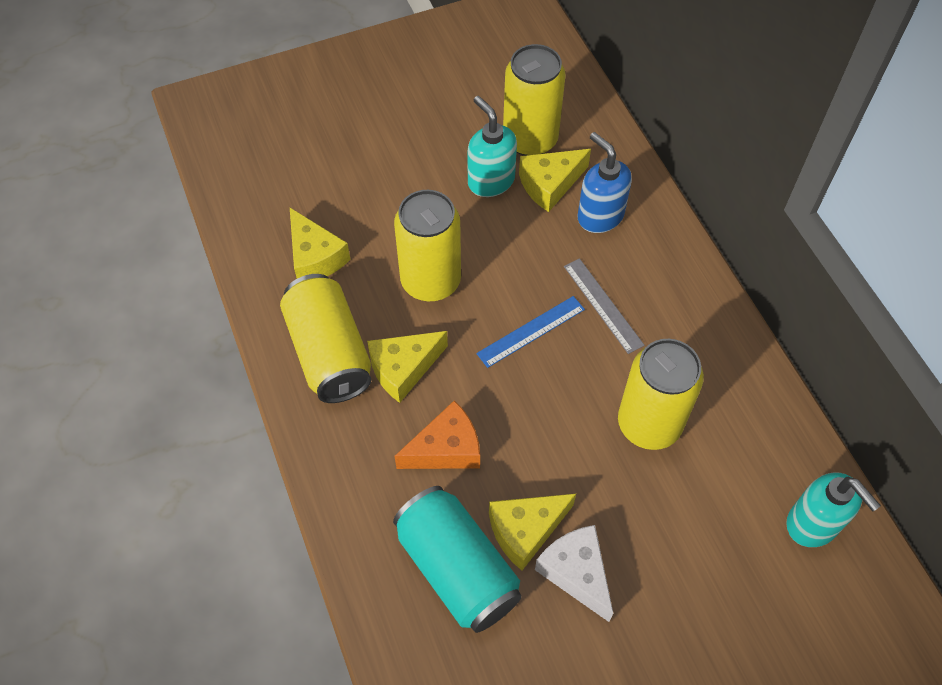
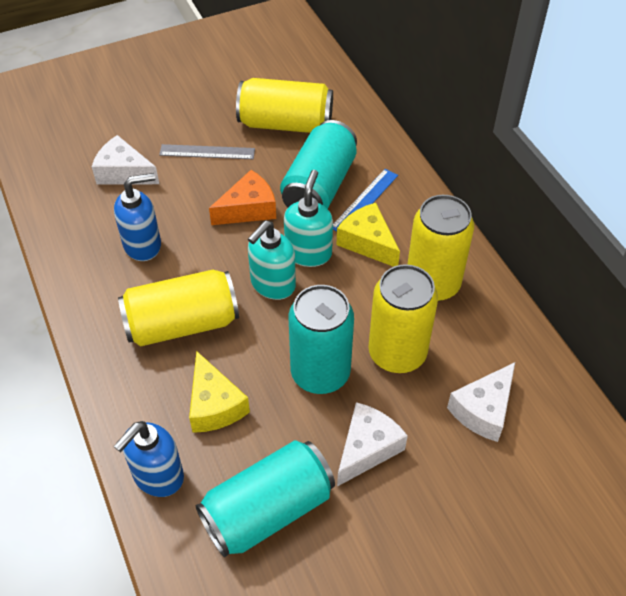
blue soap dispenser: 1 -> 2
turquoise can: 1 -> 3
white cheese: 1 -> 3
yellow cheese: 4 -> 2

